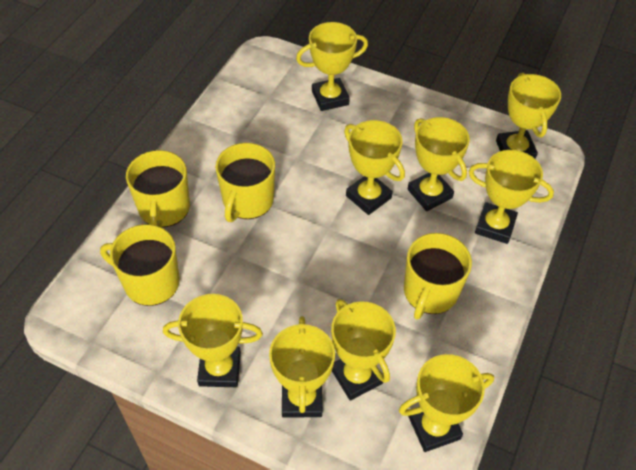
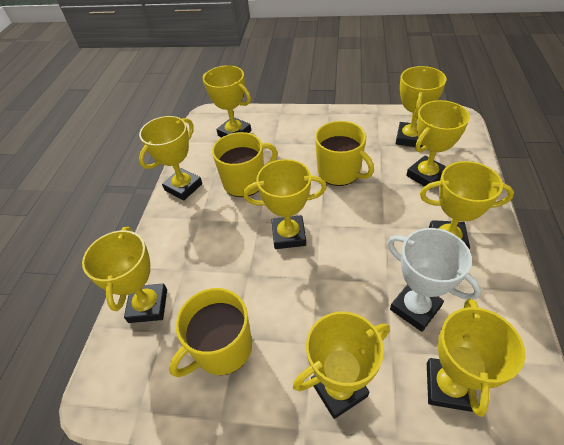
white trophy: 0 -> 1
yellow mug: 4 -> 3

